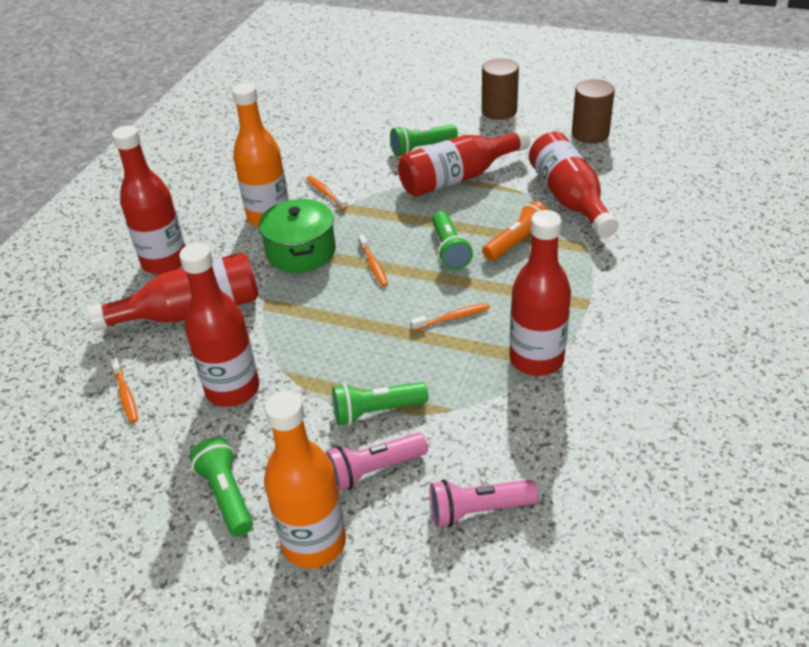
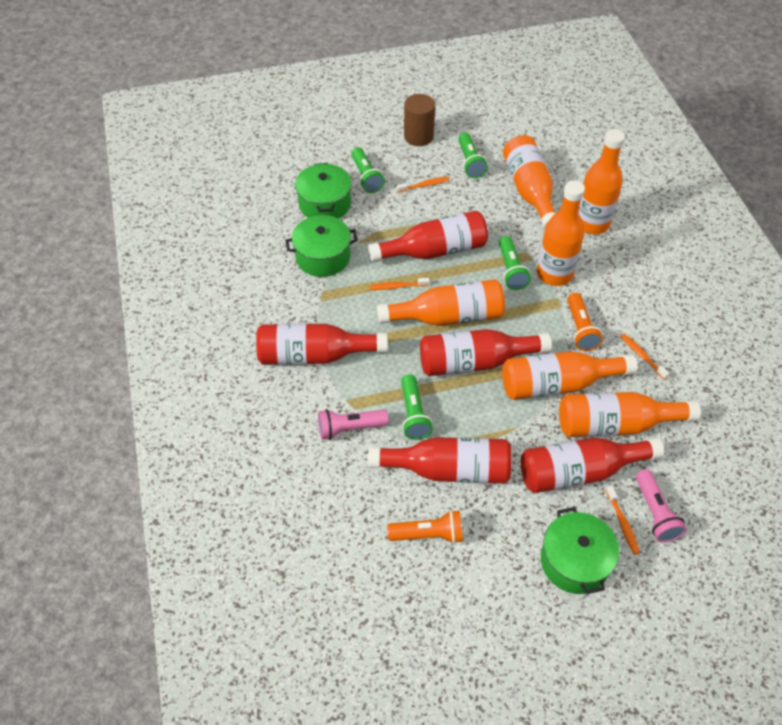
brown cylinder: 2 -> 1
green pot: 1 -> 3
orange bottle: 2 -> 6
orange flashlight: 1 -> 2
red bottle: 6 -> 5

